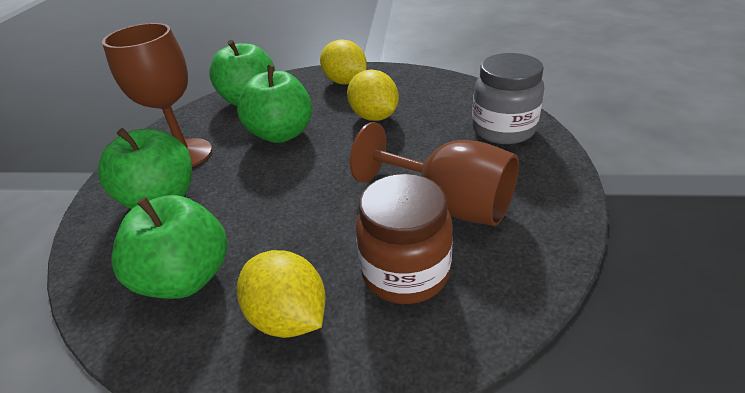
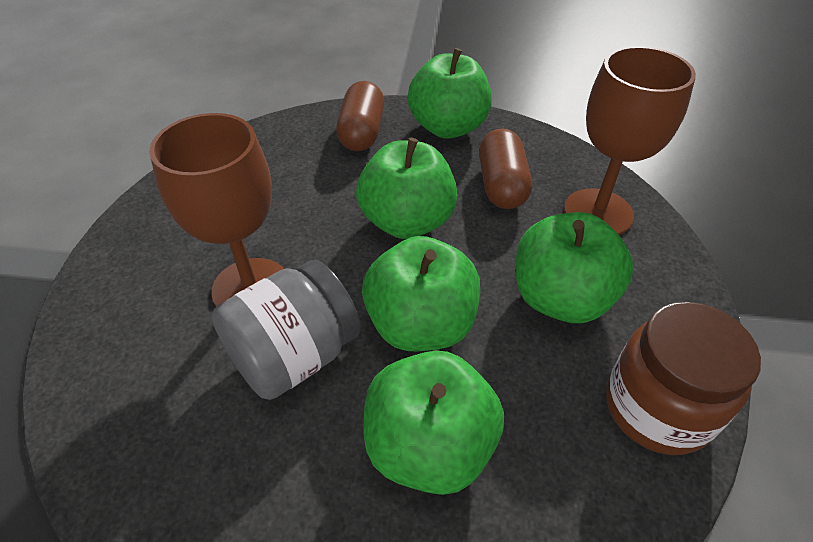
brown capsule: 0 -> 2
green apple: 4 -> 5
yellow lemon: 3 -> 0

